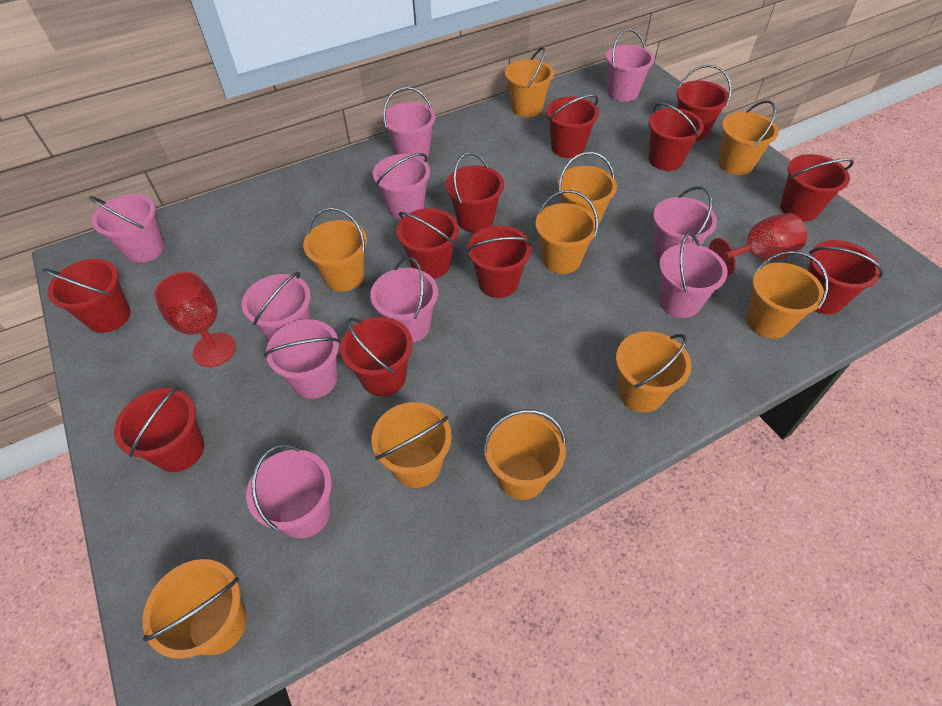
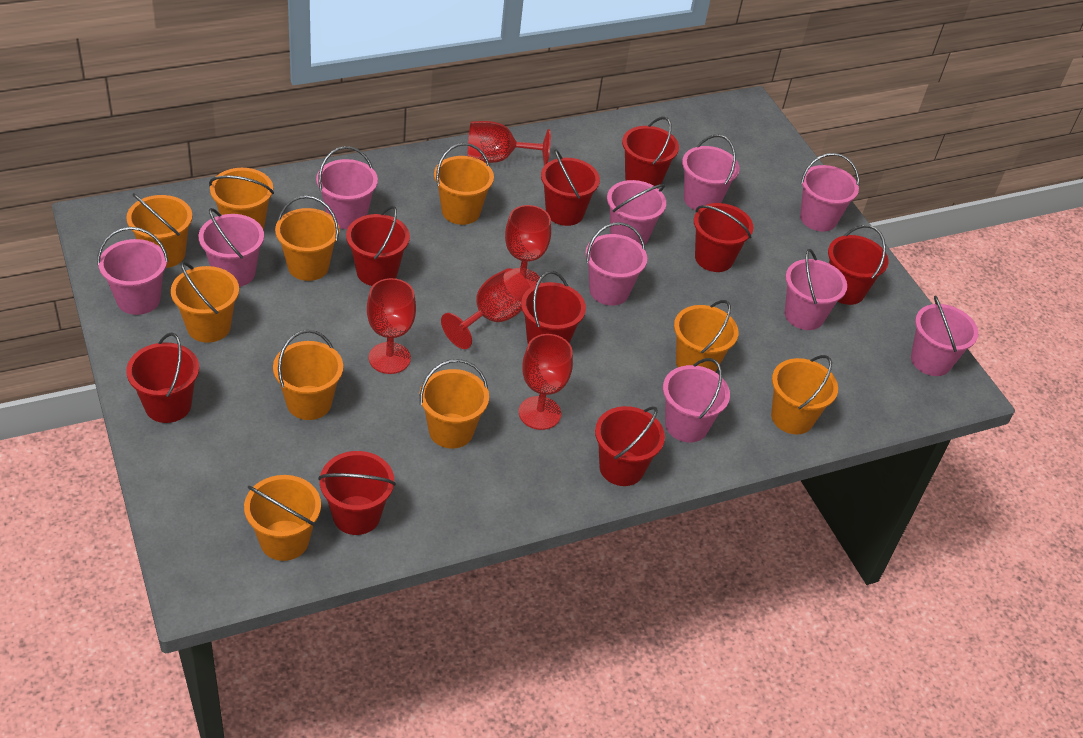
red bucket: 11 -> 9
red goblet: 2 -> 5

